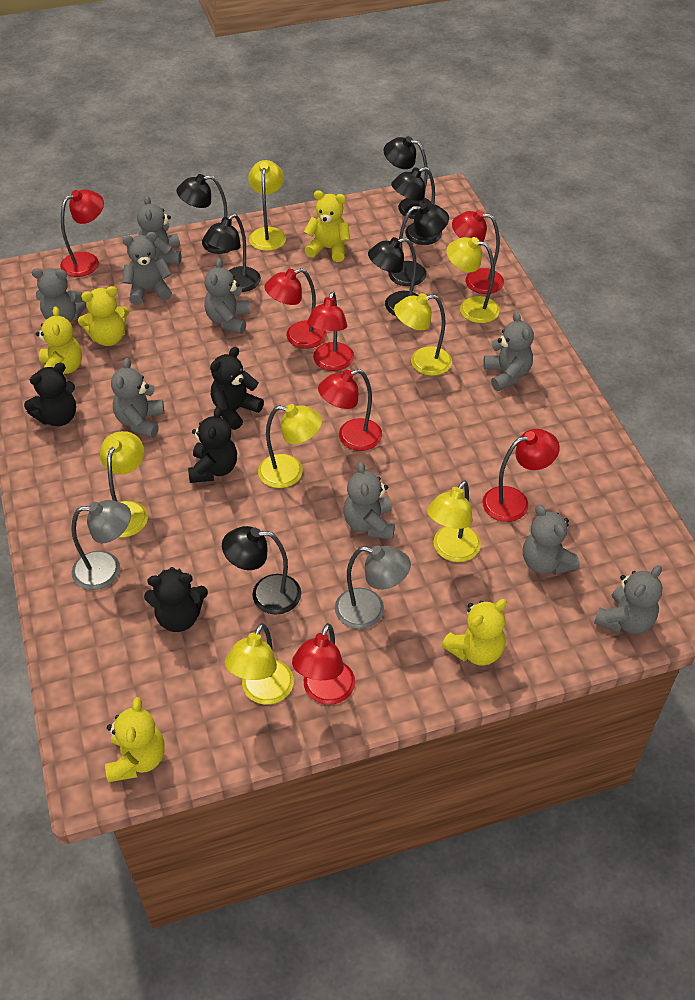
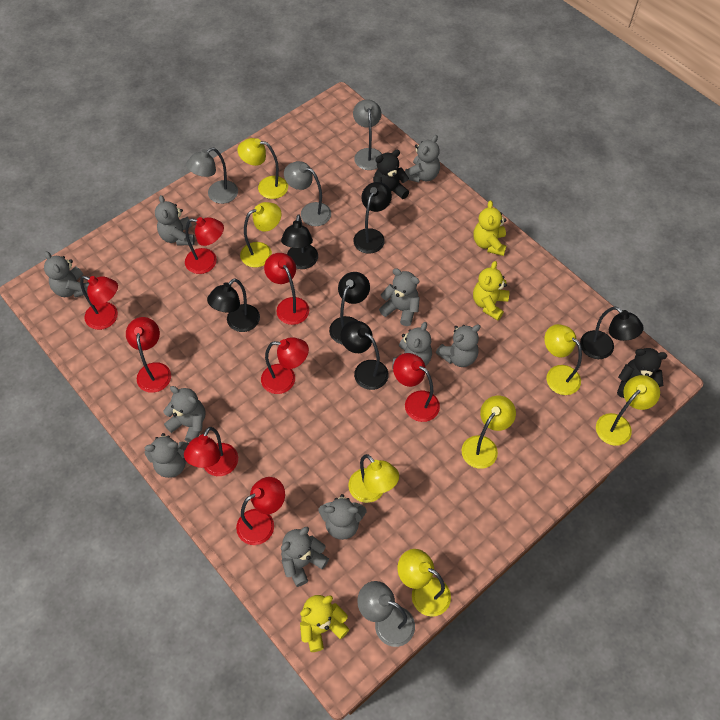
black lamp: 7 -> 6
black teddy bear: 4 -> 2
grey lamp: 2 -> 4
grey teddy bear: 9 -> 10
red lamp: 7 -> 8
yellow teddy bear: 5 -> 3

